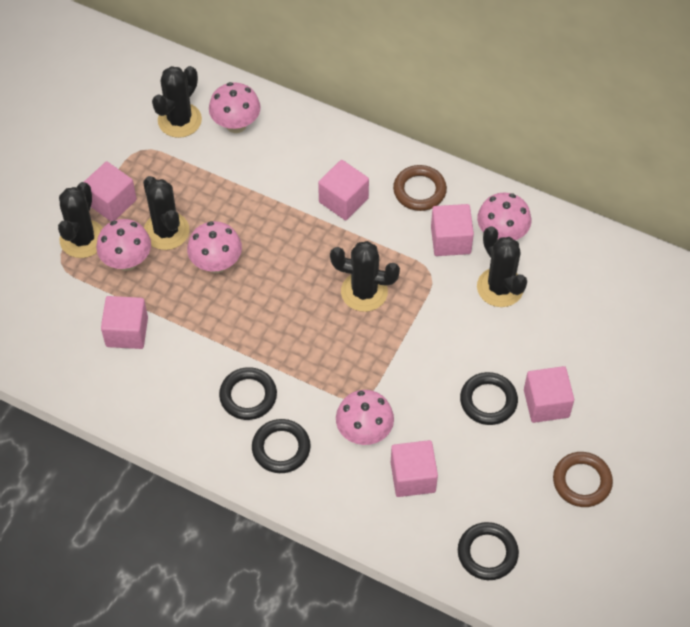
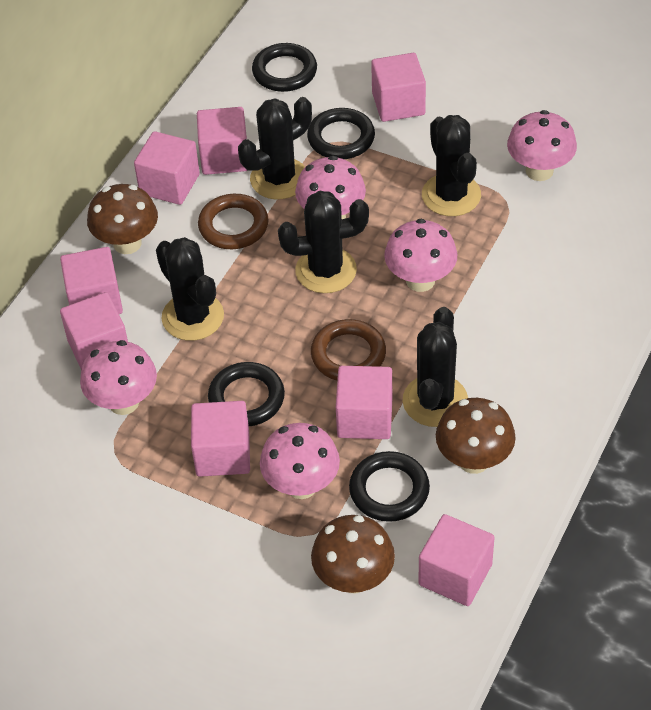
brown mushroom: 0 -> 3
pink cube: 6 -> 8

